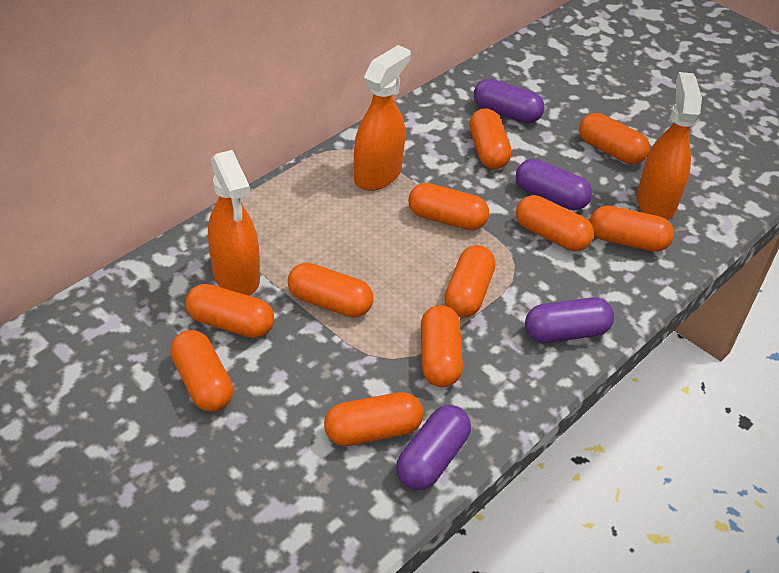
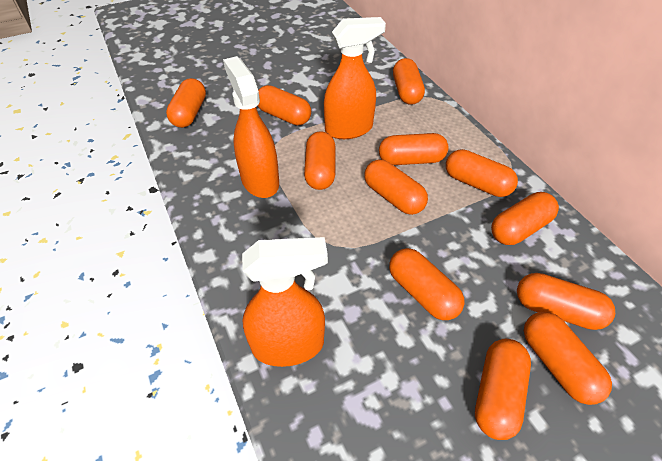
orange capsule: 11 -> 12
purple capsule: 4 -> 0

